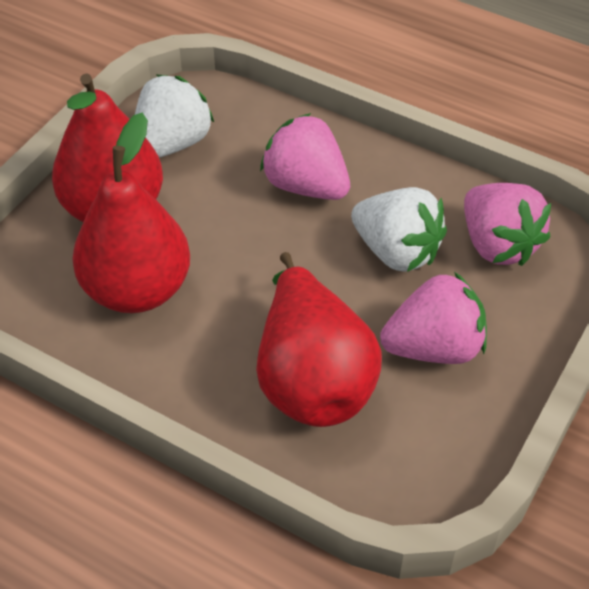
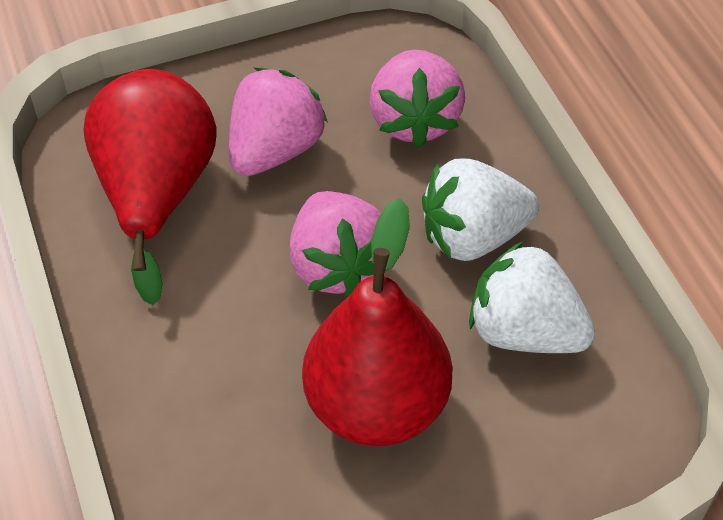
red pear: 3 -> 2

